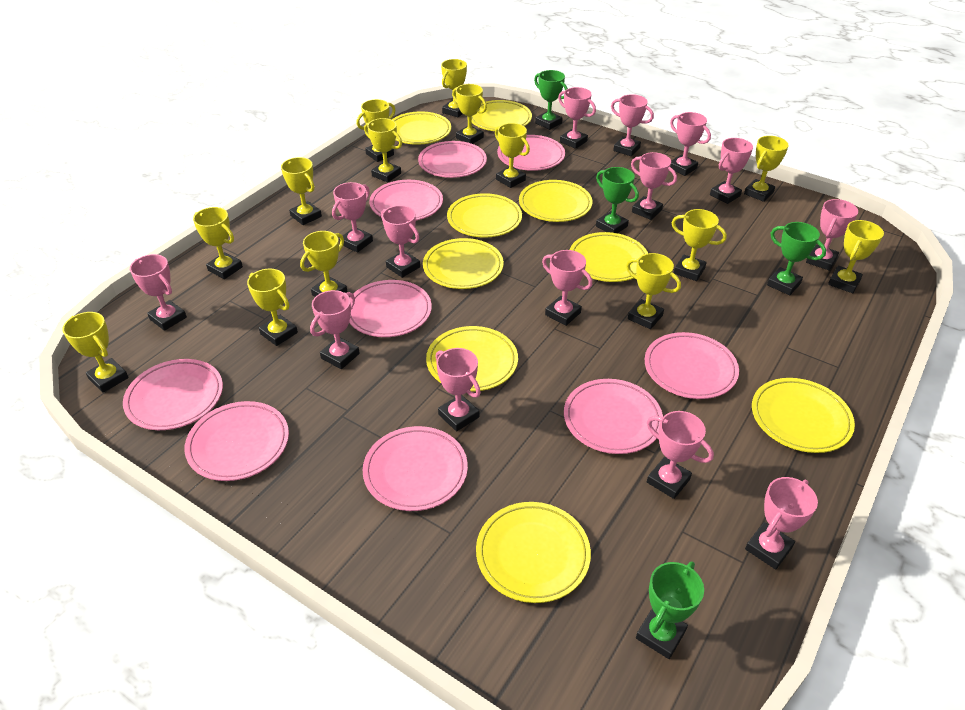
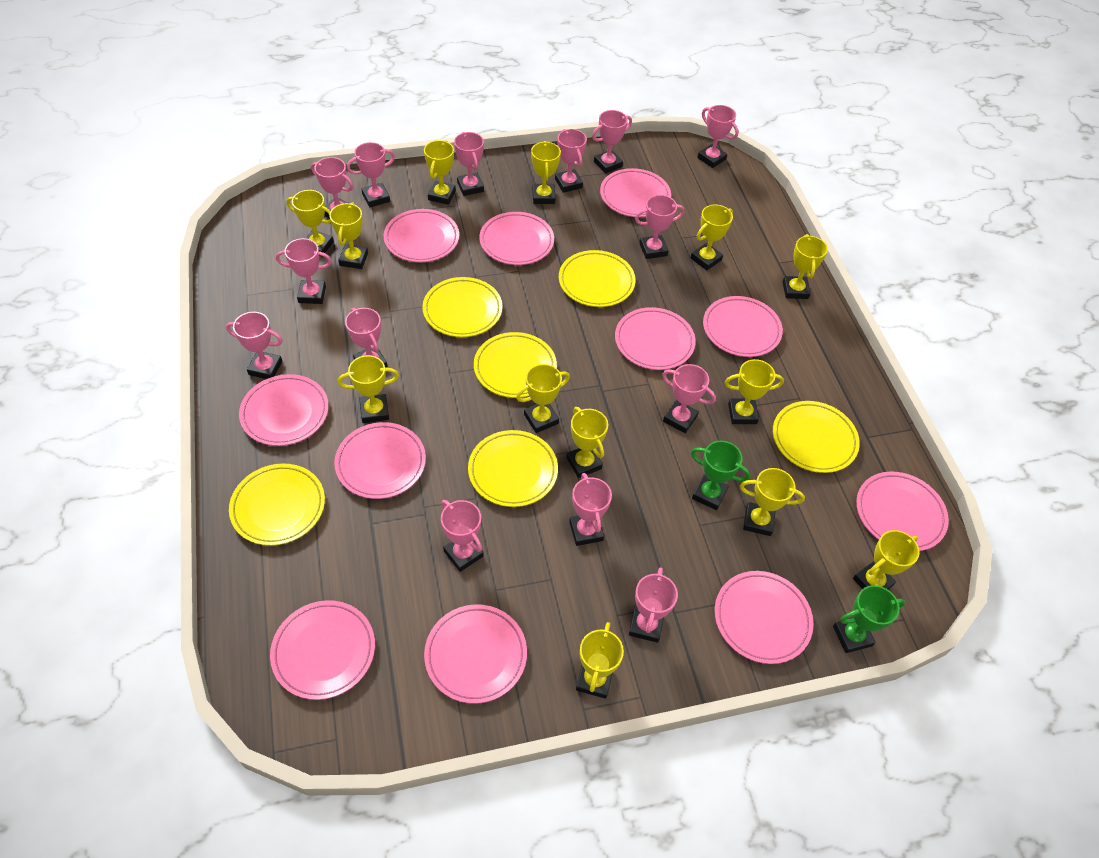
green trophy: 4 -> 2
pink plate: 9 -> 11
yellow plate: 9 -> 6
yellow trophy: 14 -> 13

